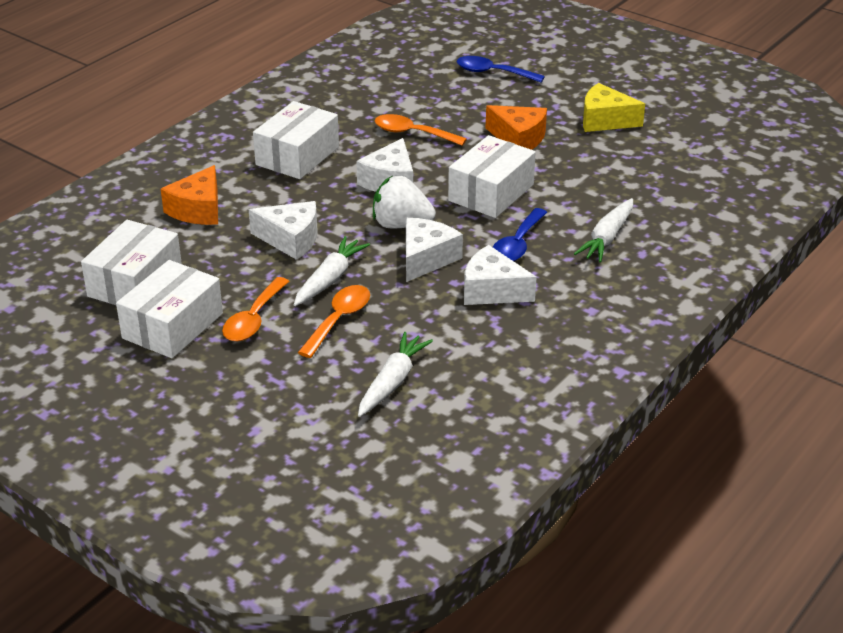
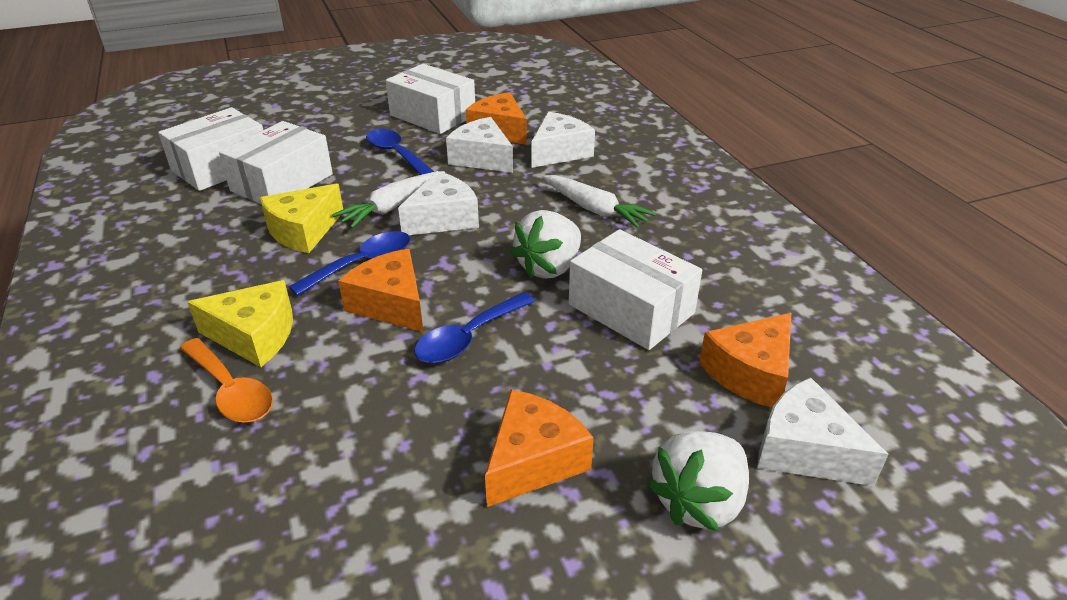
blue spoon: 2 -> 3
orange cheese: 2 -> 4
orange spoon: 3 -> 1
white carrot: 3 -> 2
white strawberry: 1 -> 2
yellow cheese: 1 -> 2

